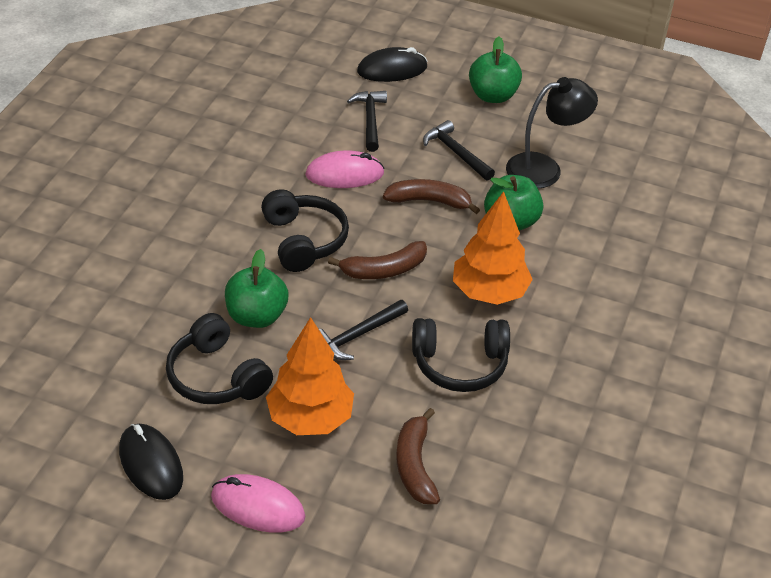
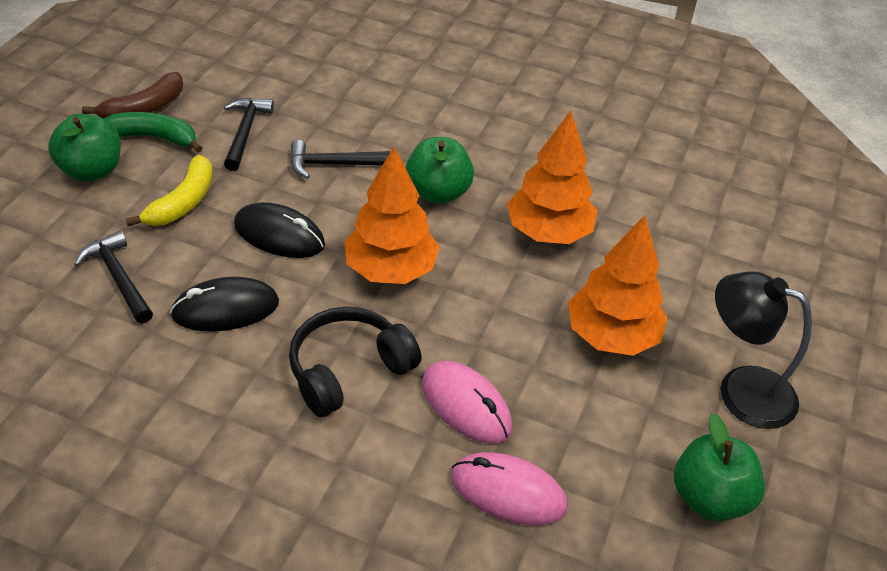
black headphones: 3 -> 1
brown banana: 3 -> 1
green banana: 0 -> 1
orange tree: 2 -> 3
yellow banana: 0 -> 1

